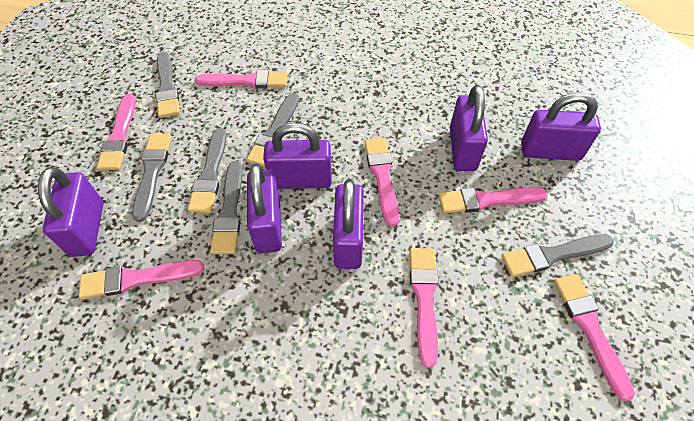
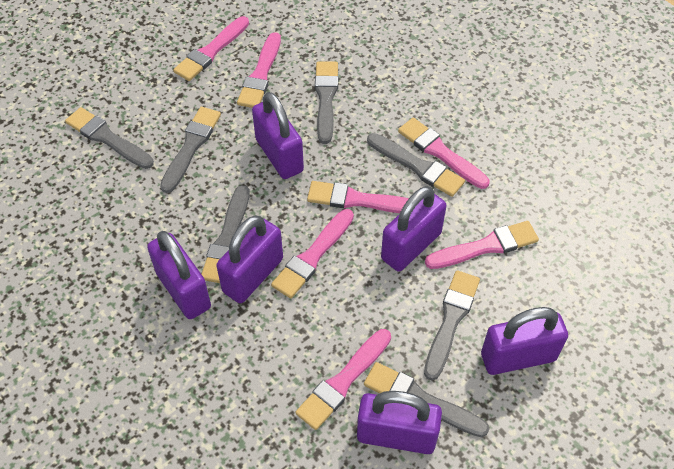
grey brush: 6 -> 7

